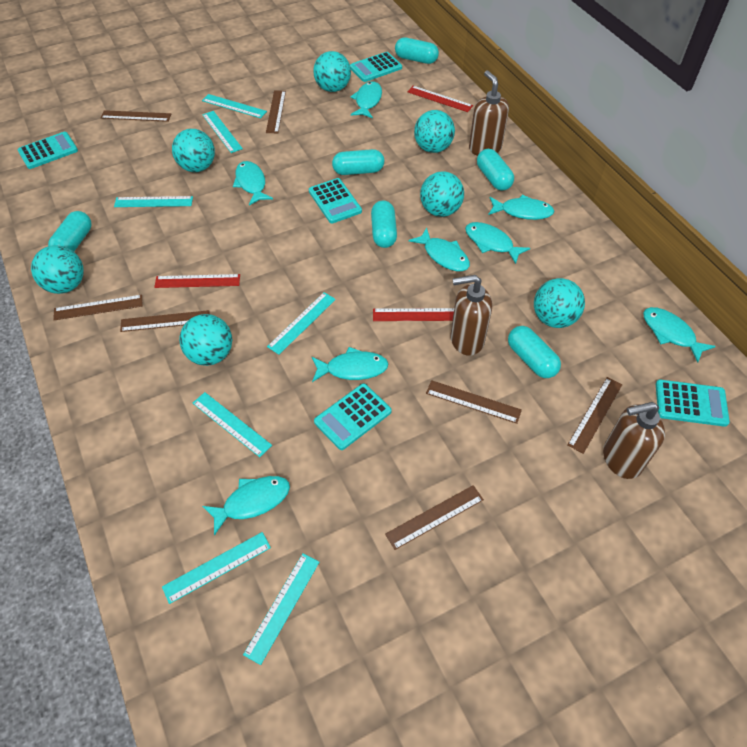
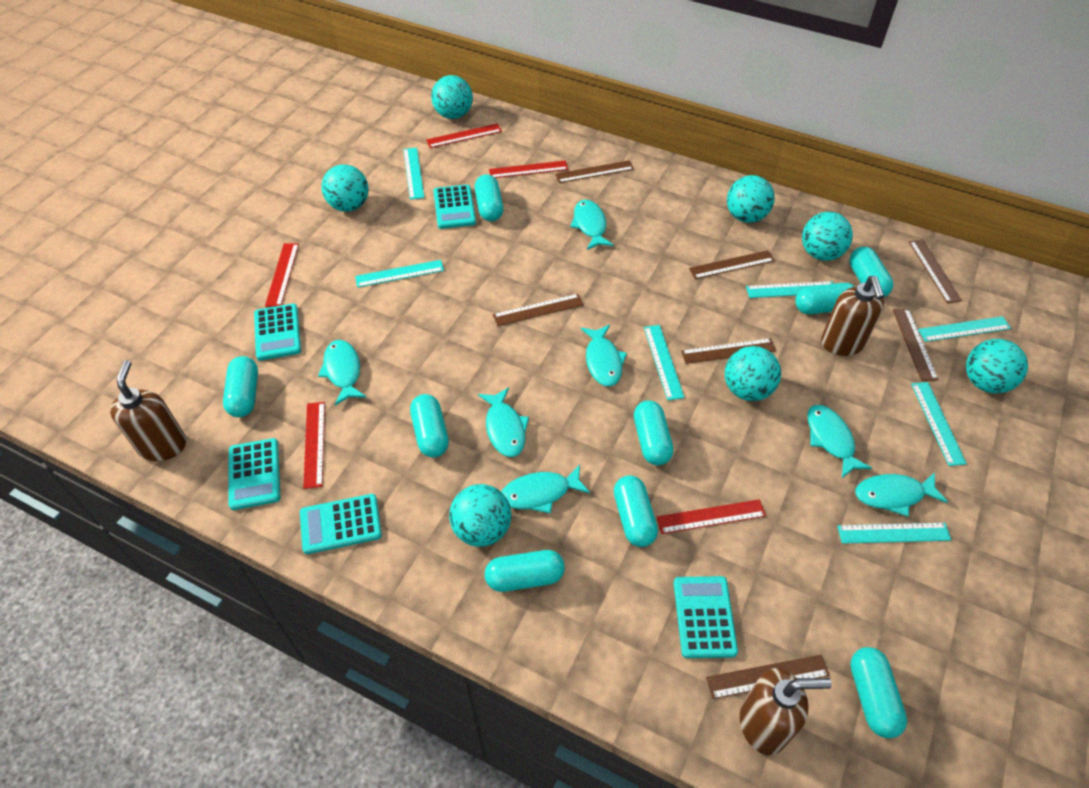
red ruler: 3 -> 5
turquoise capsule: 6 -> 9
turquoise fish: 8 -> 7

